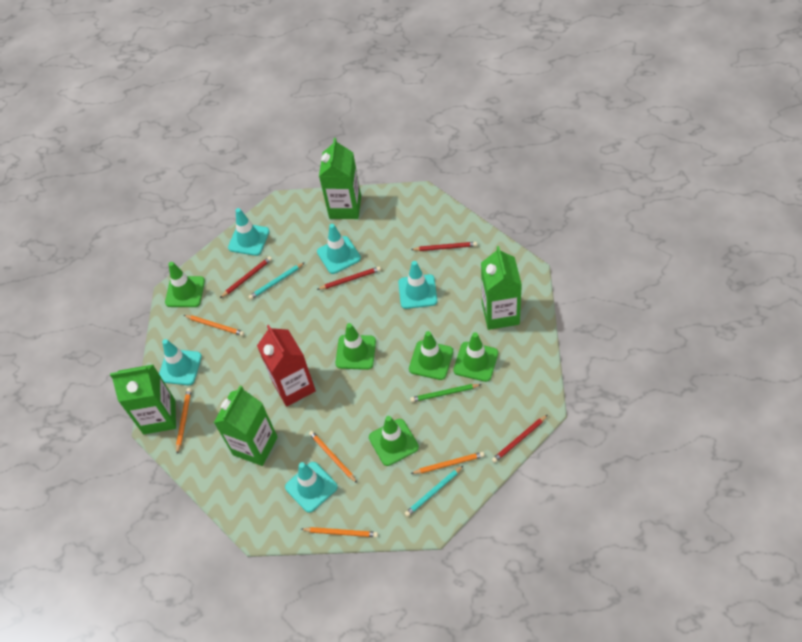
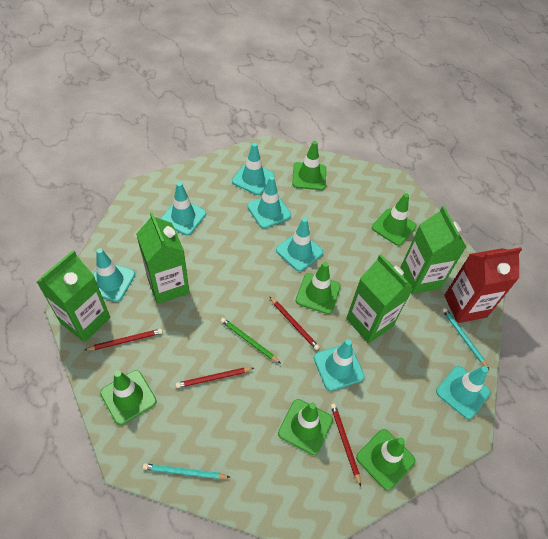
green traffic cone: 5 -> 6
orange pencil: 5 -> 0
turquoise traffic cone: 5 -> 7

